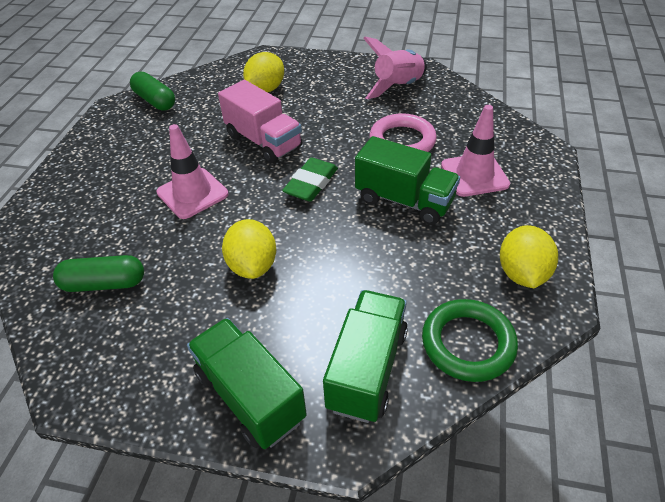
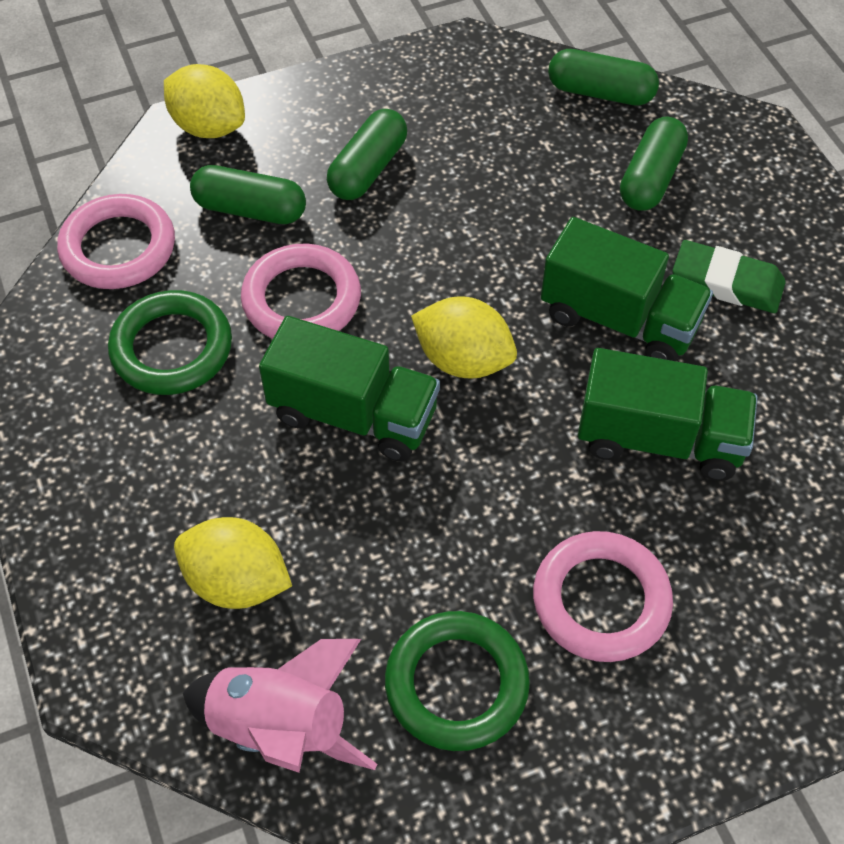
green capsule: 2 -> 4
green ring: 1 -> 2
pink ring: 1 -> 3
pink traffic cone: 2 -> 0
pink truck: 1 -> 0

